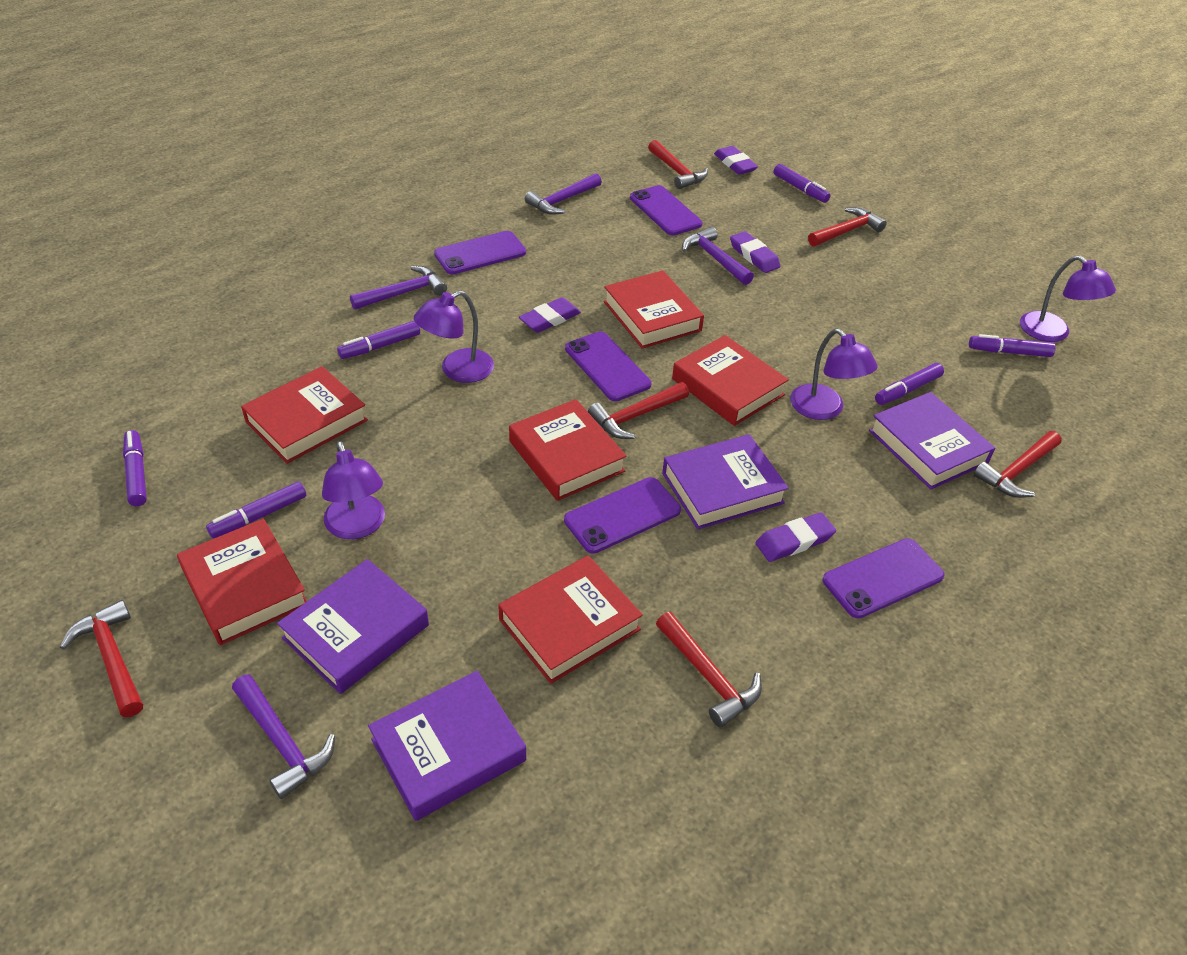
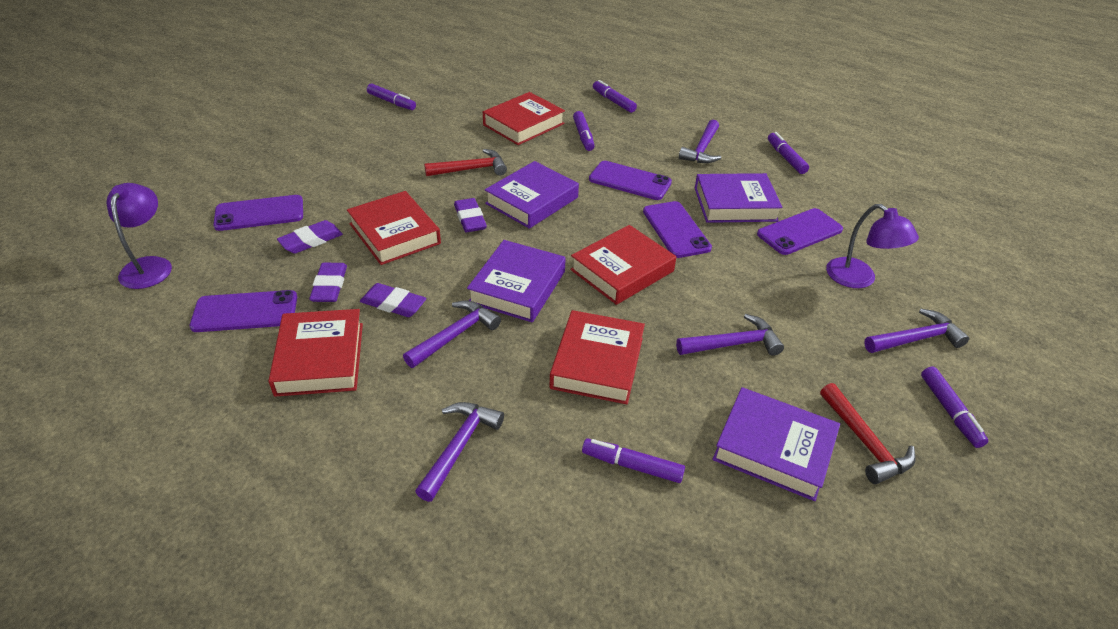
purple hammer: 4 -> 5
purple lamp: 4 -> 2
red book: 6 -> 5
red hammer: 6 -> 2

